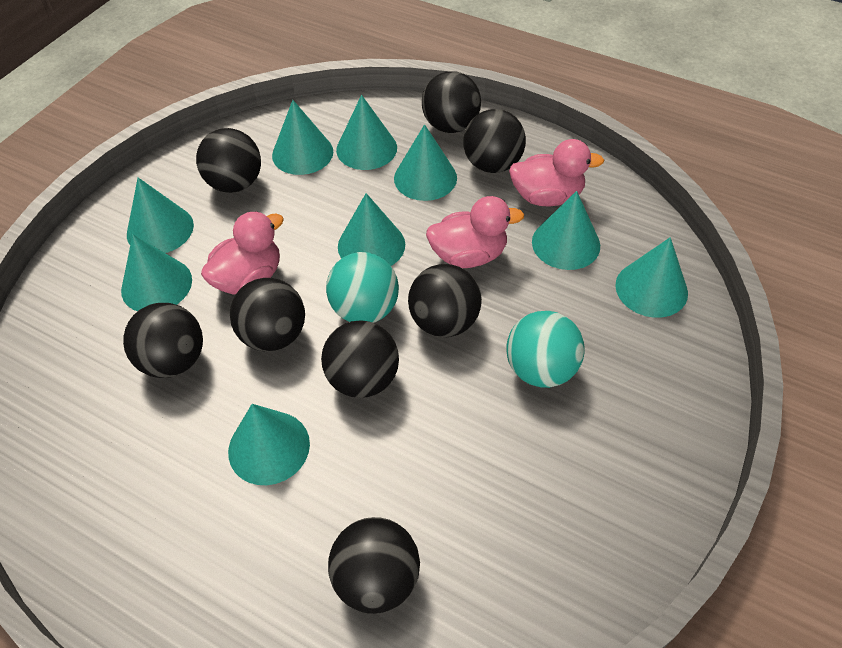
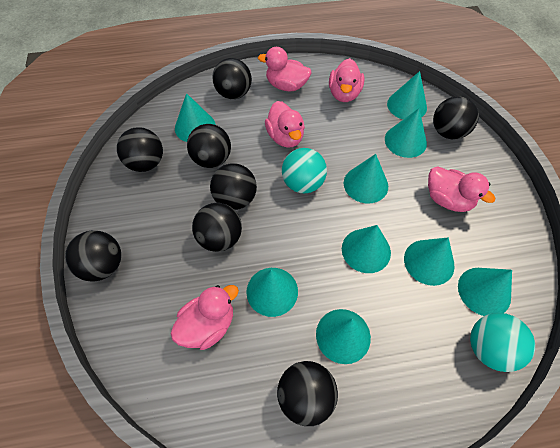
pink duck: 3 -> 5

